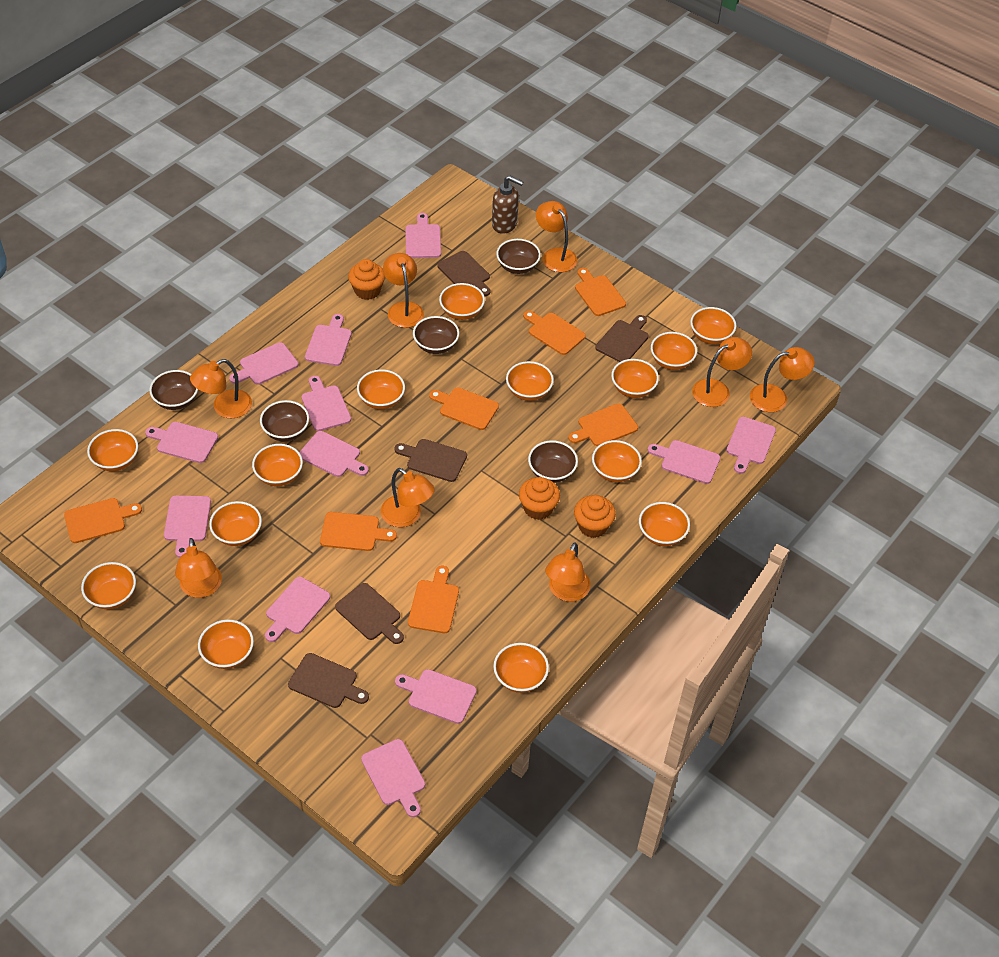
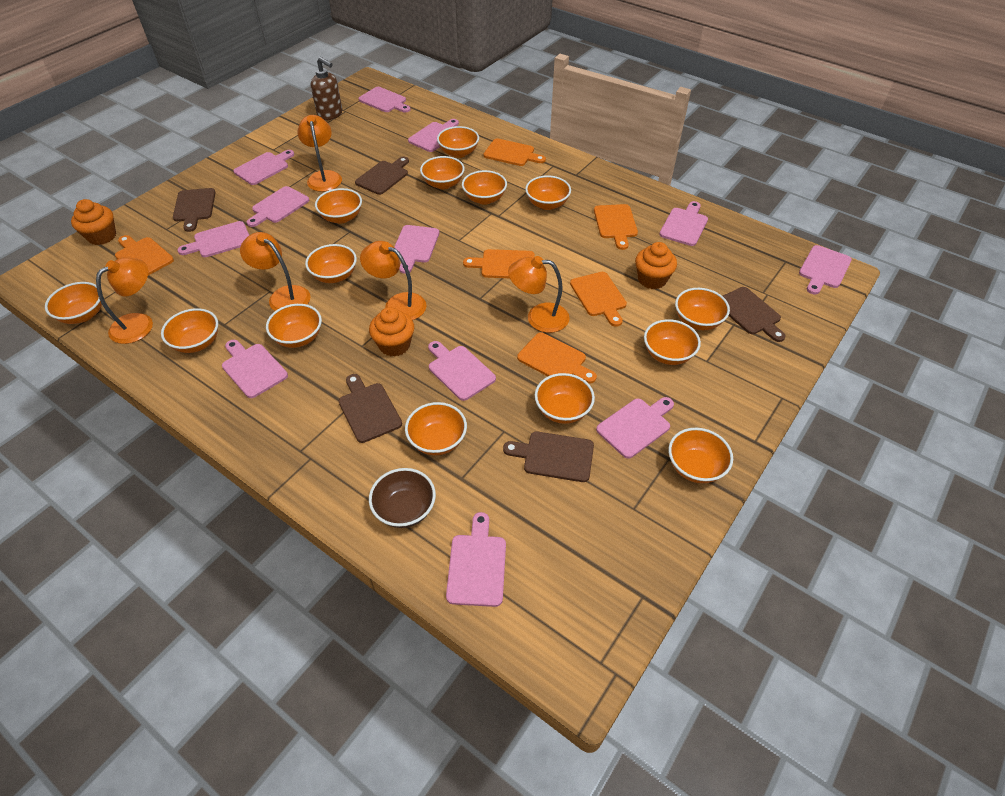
brown bowl: 5 -> 1
orange cutting board: 7 -> 6
orange lamp: 8 -> 5

